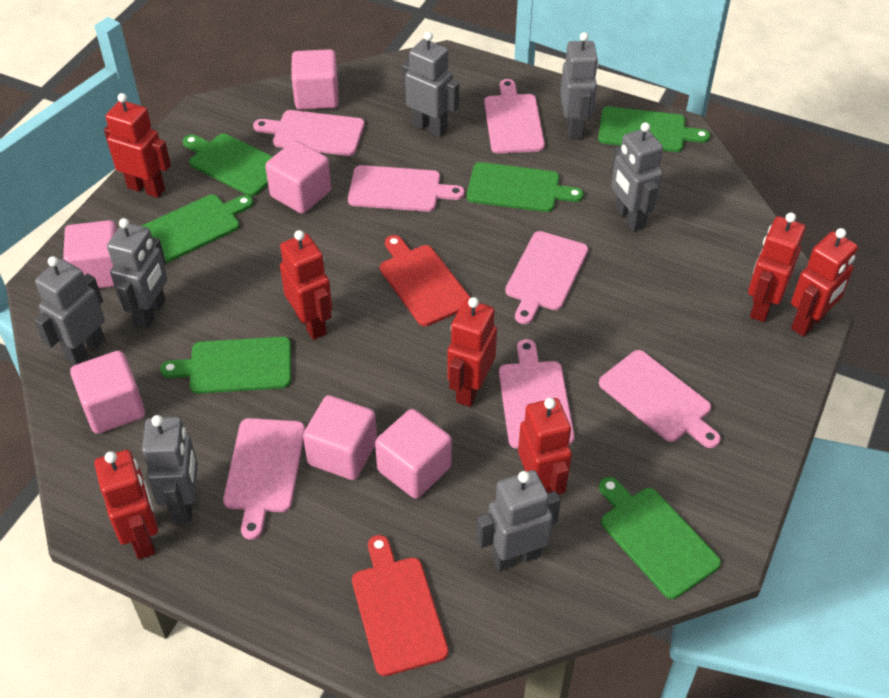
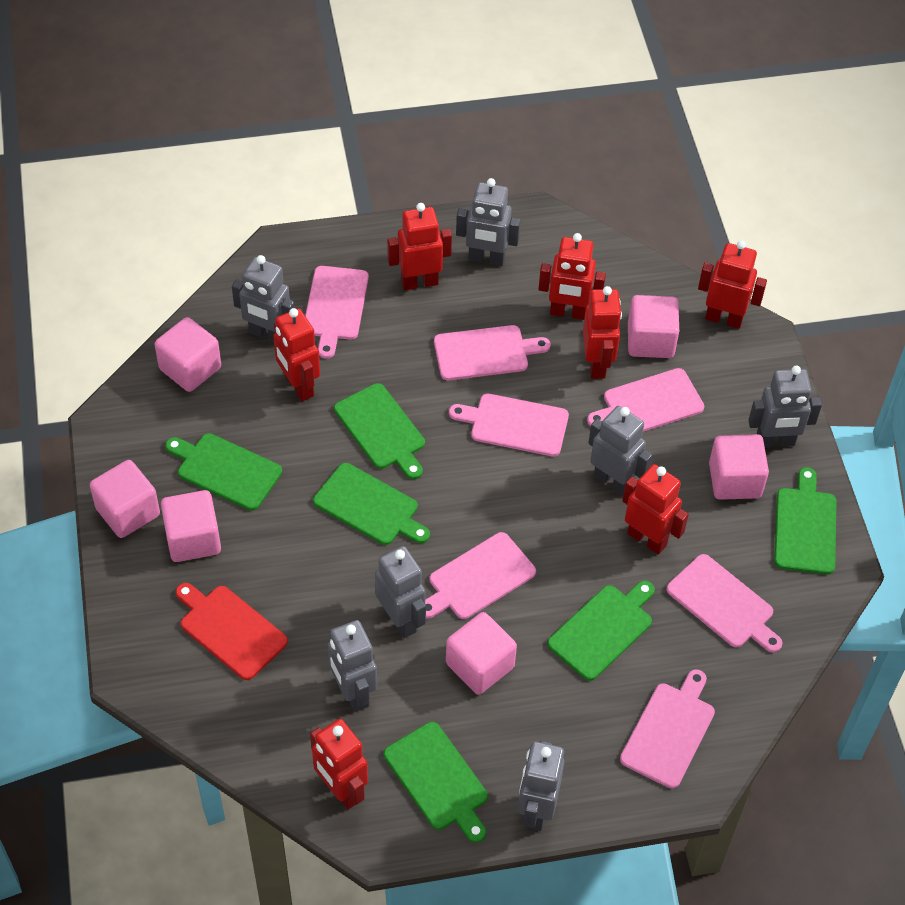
red cutting board: 2 -> 1

